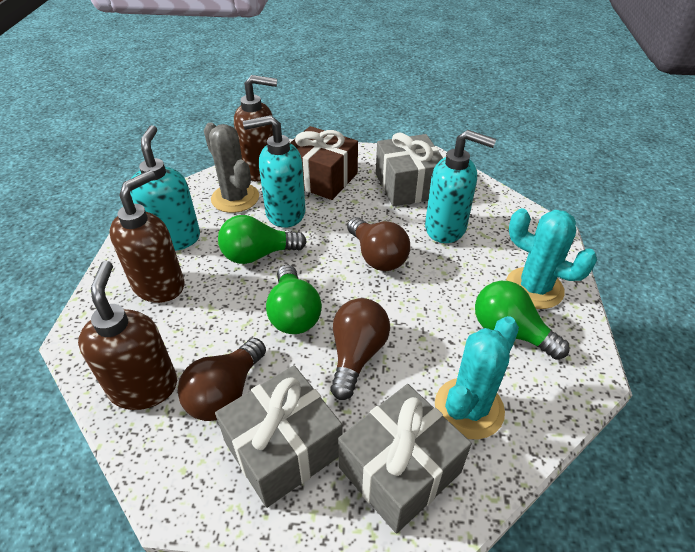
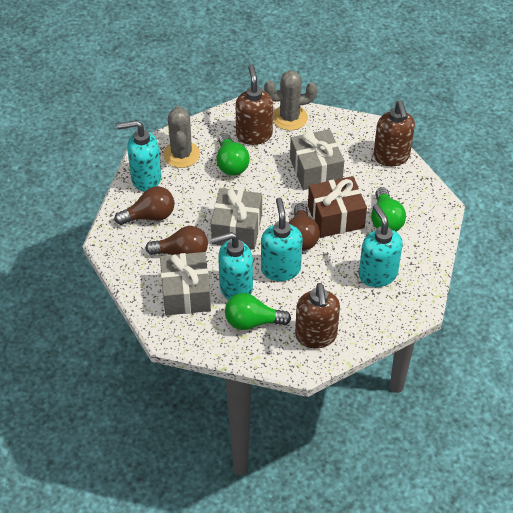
grey cactus: 1 -> 2
turquoise cactus: 2 -> 0
turquoise soap dispenser: 3 -> 4

